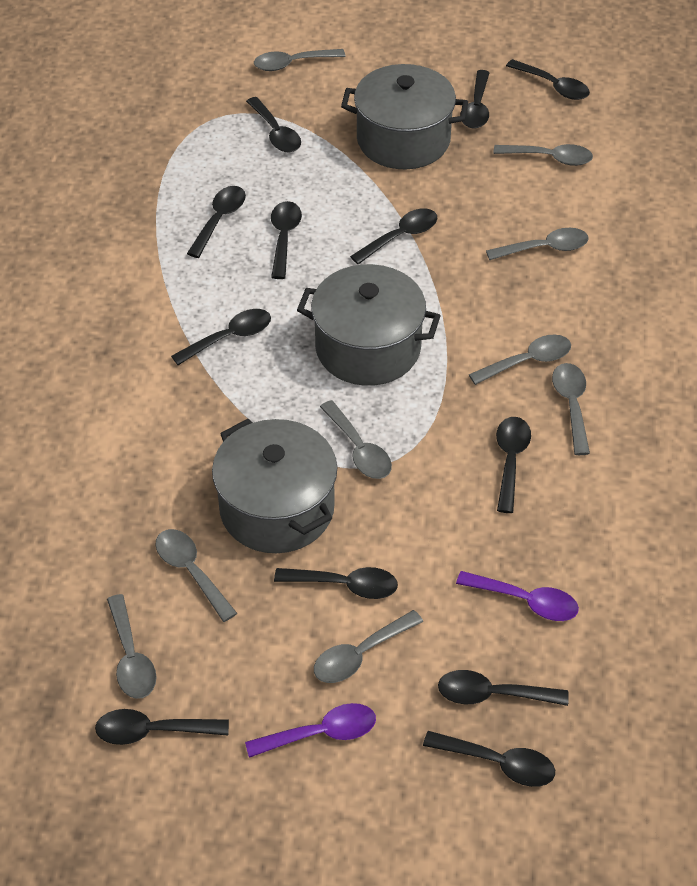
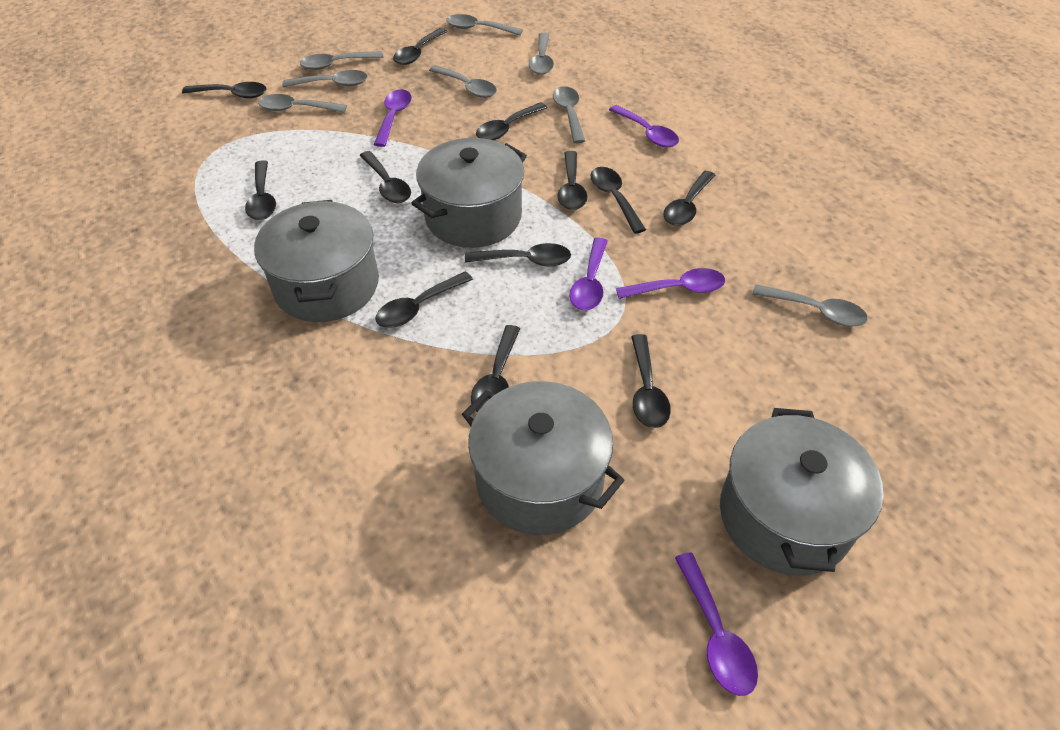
grey pot: 3 -> 4
grey spoon: 9 -> 8
purple spoon: 2 -> 5

